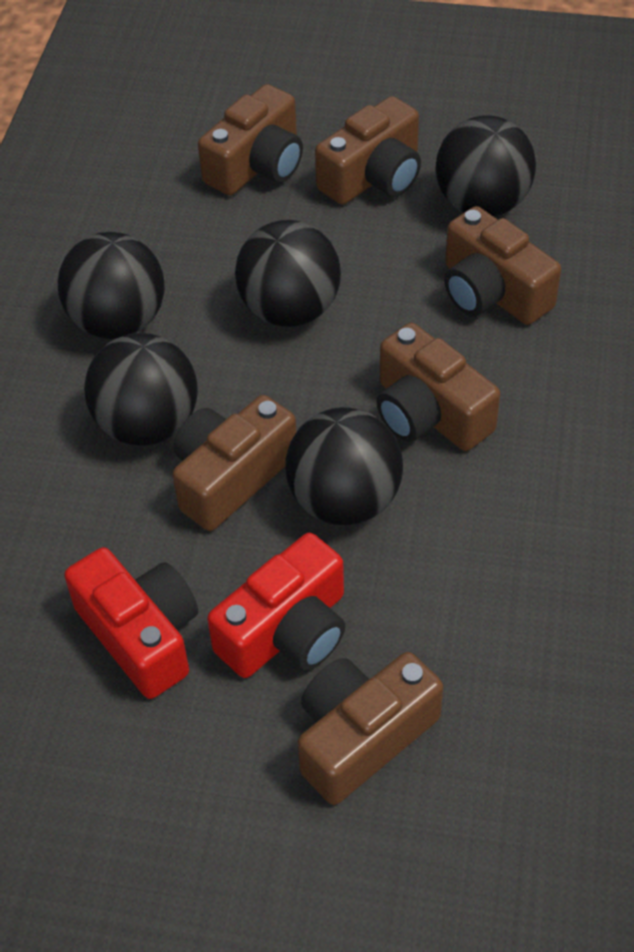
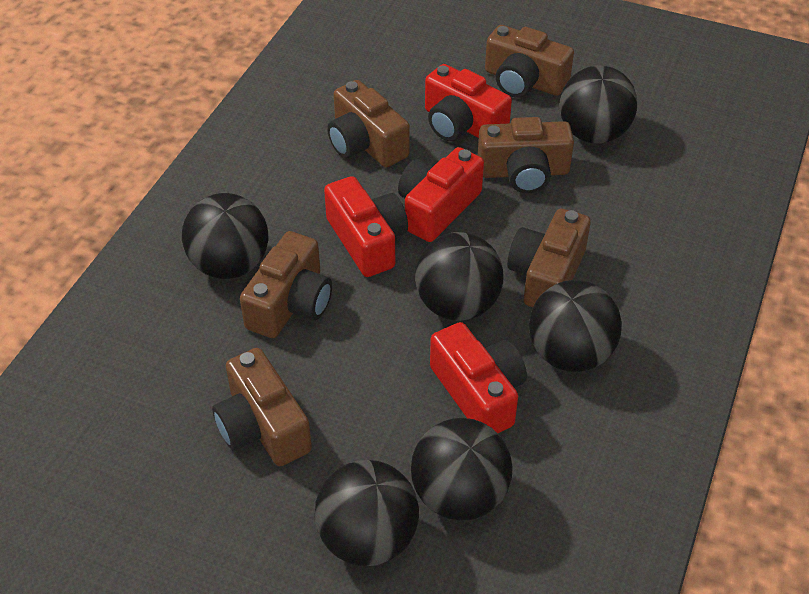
black ball: 5 -> 6
red camera: 2 -> 4

